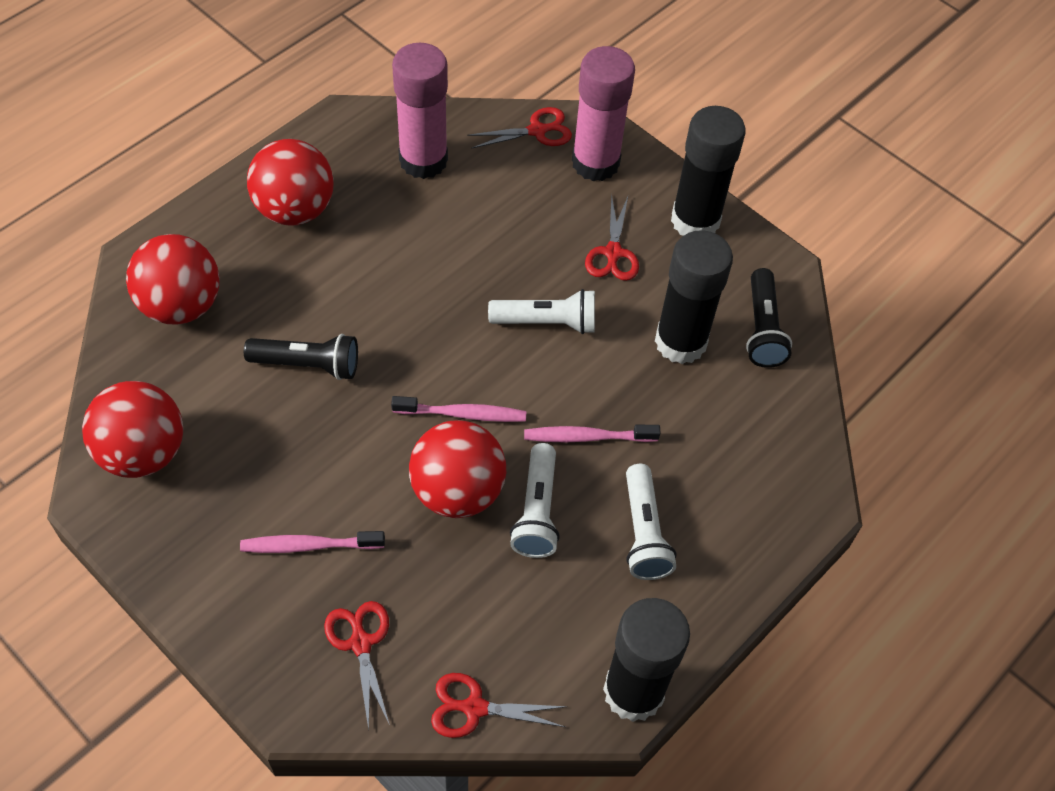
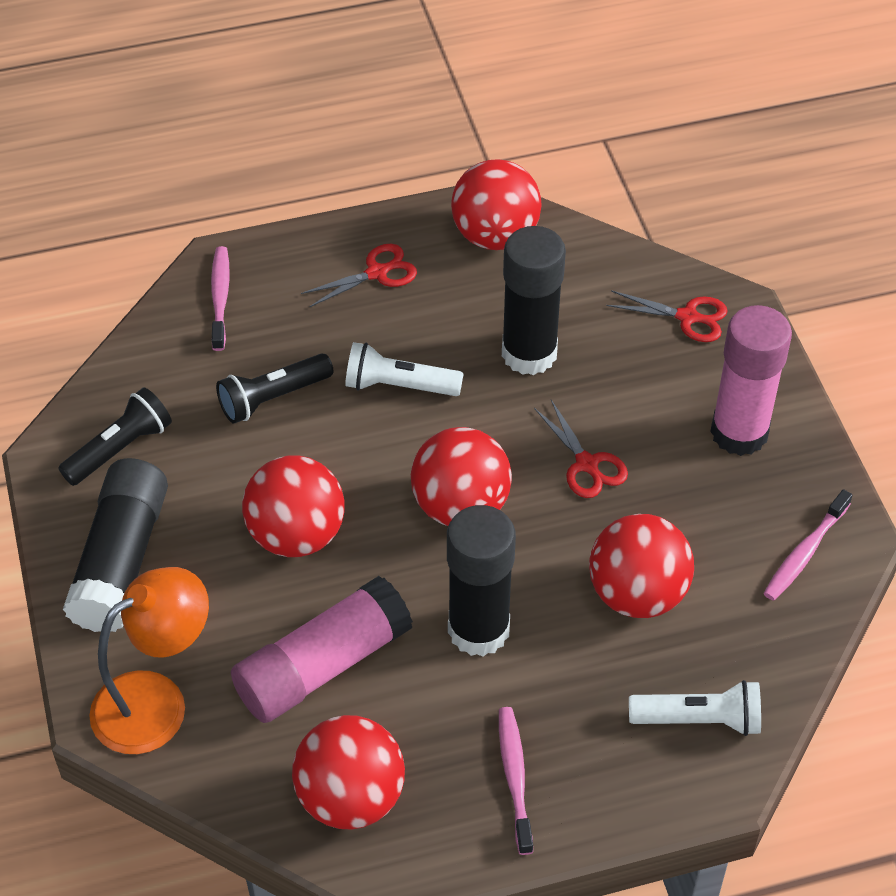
orange lamp: 0 -> 1
red ball: 4 -> 5
red scissors: 4 -> 3
white flashlight: 3 -> 2

